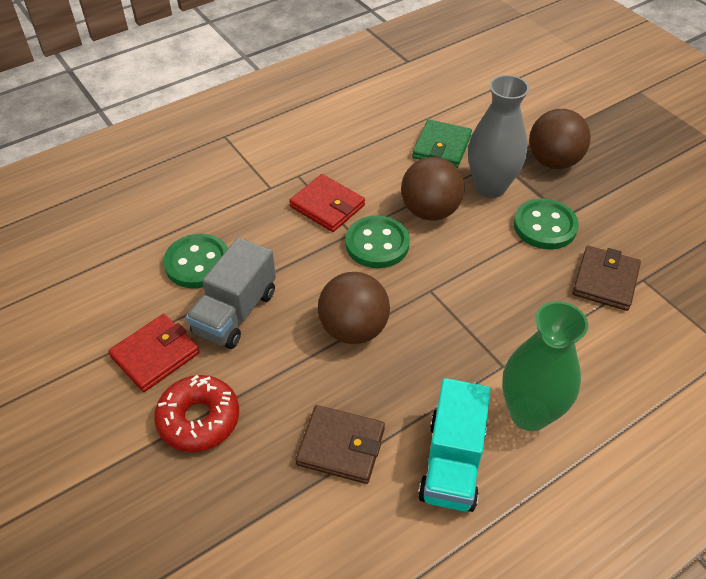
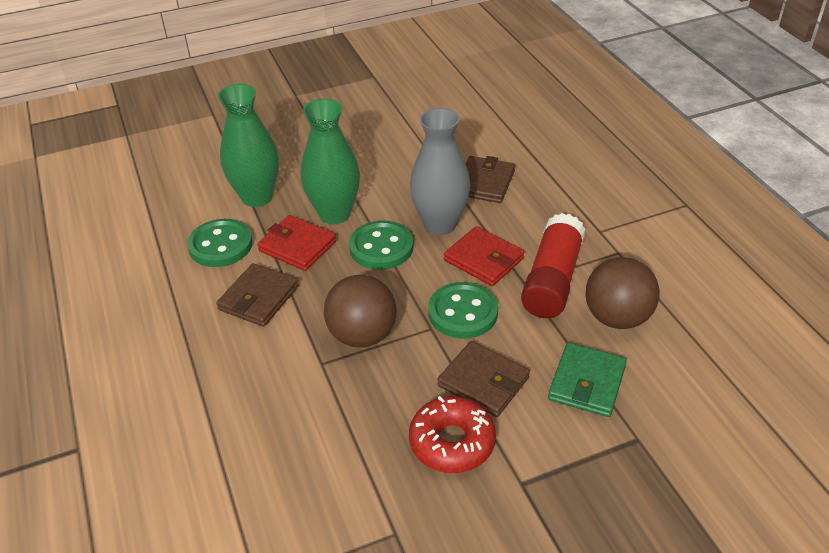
brown ball: 3 -> 2
brown wallet: 2 -> 3
green vase: 1 -> 2
grey truck: 1 -> 0
red glue stick: 0 -> 1
turquoise truck: 1 -> 0

